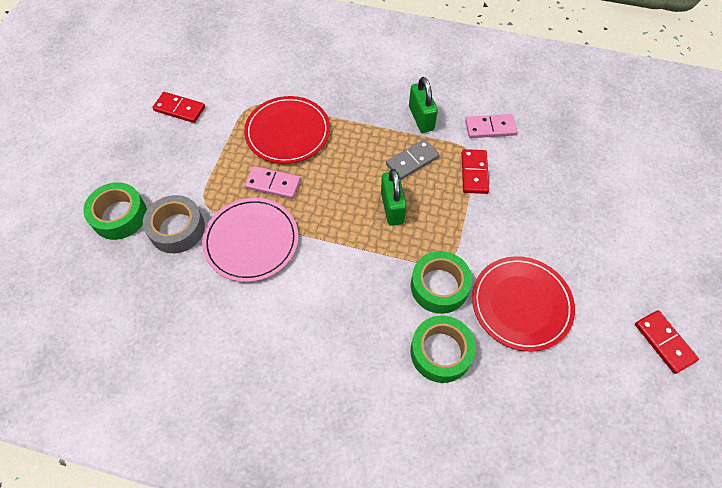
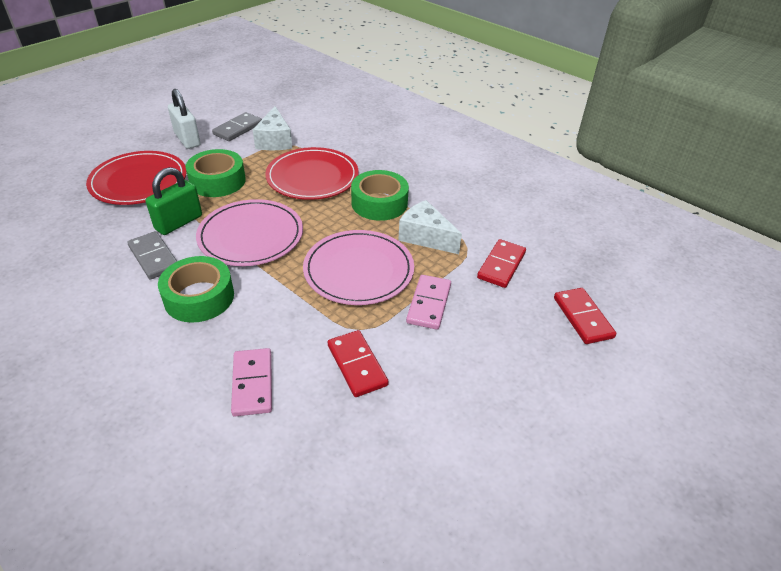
green padlock: 2 -> 1
grey domino: 1 -> 2
grey tape: 1 -> 0
pink plate: 1 -> 2
white cheese: 0 -> 2
white padlock: 0 -> 1

